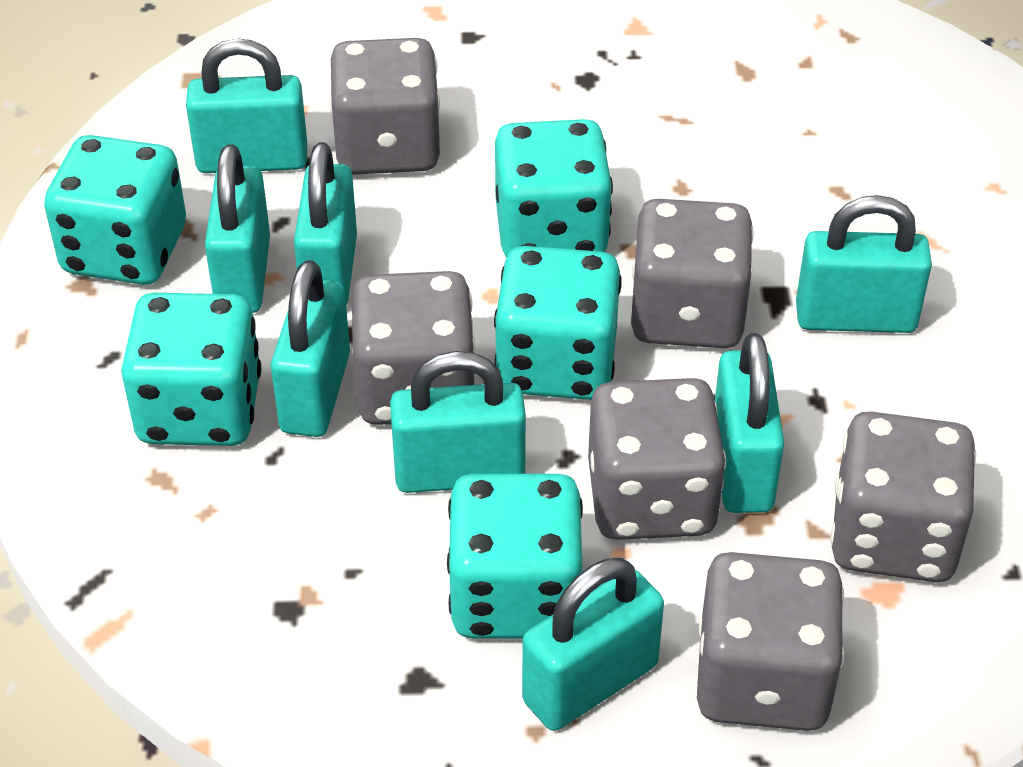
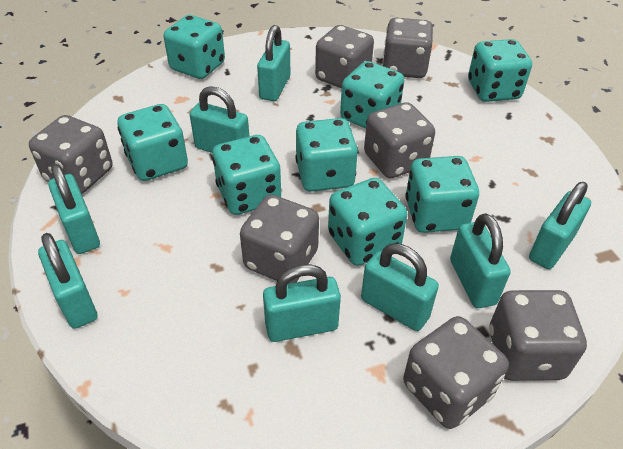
grey dice: 6 -> 7
turquoise dice: 5 -> 8

